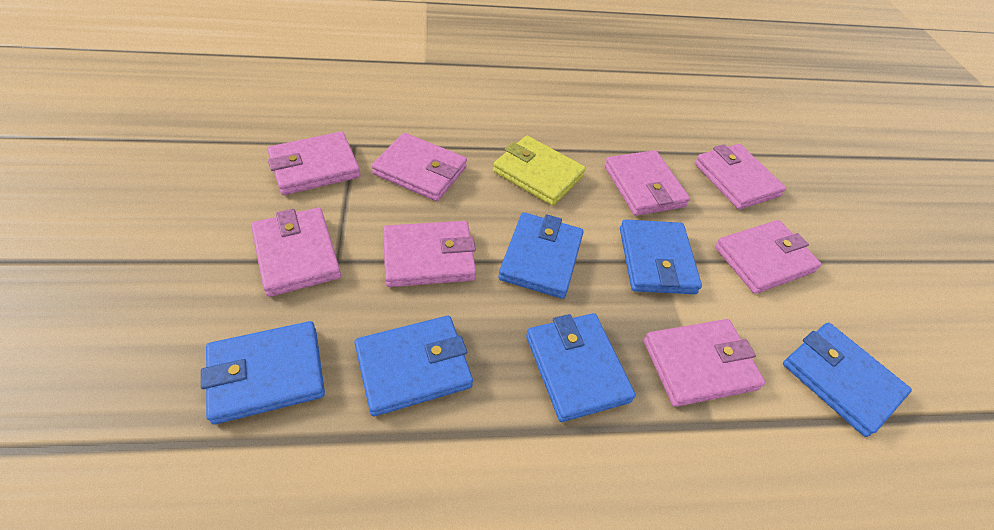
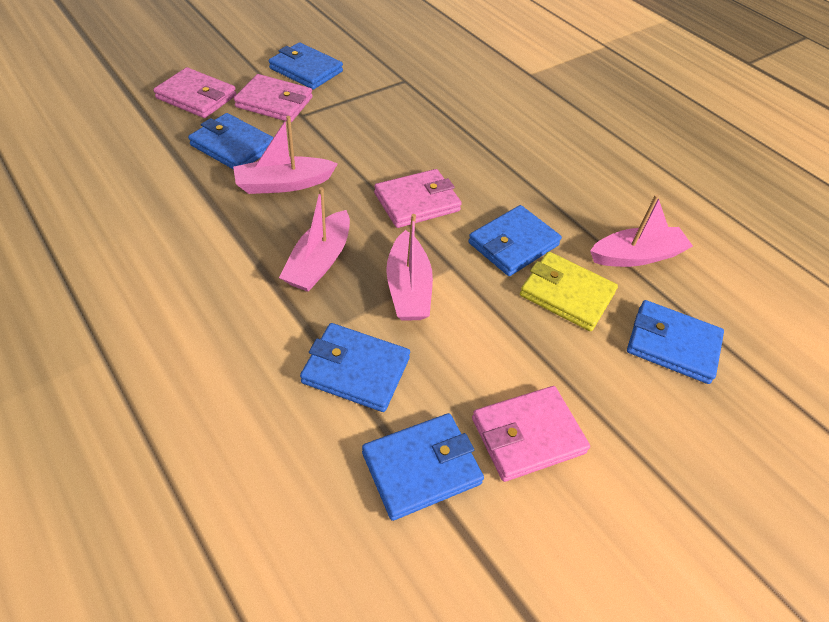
pink boat: 0 -> 4
pink wallet: 8 -> 4

